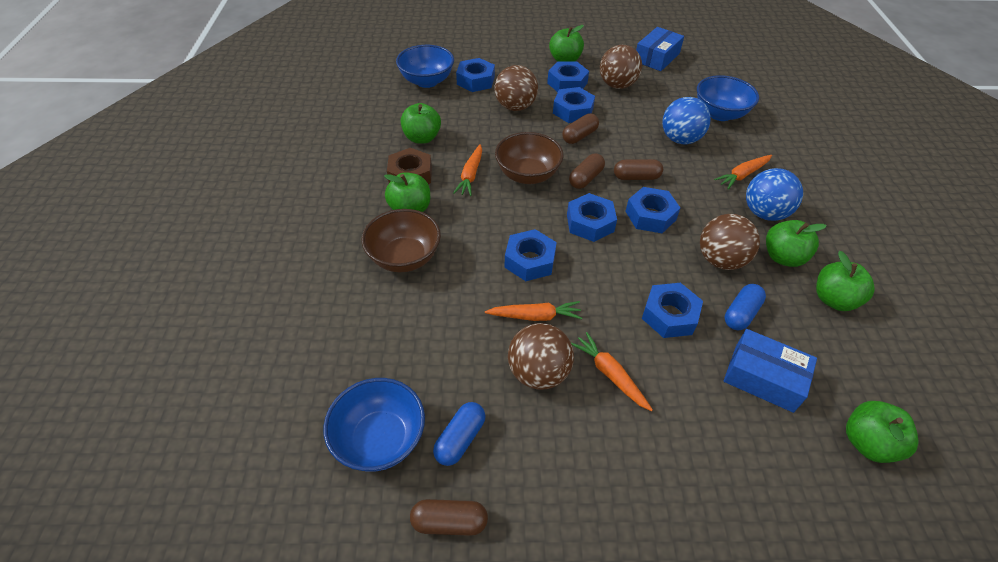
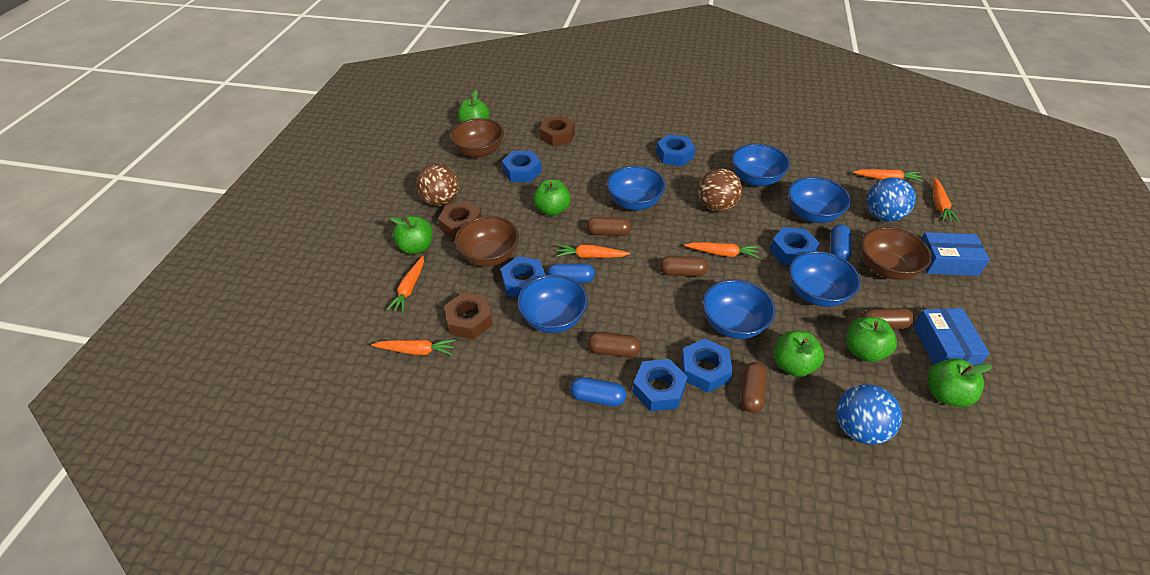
blue bowl: 3 -> 6
blue capsule: 2 -> 3
blue nut: 7 -> 6
brown ball: 4 -> 2
brown bowl: 2 -> 3
brown capsule: 4 -> 5
brown nut: 1 -> 3
orange carrot: 4 -> 6

